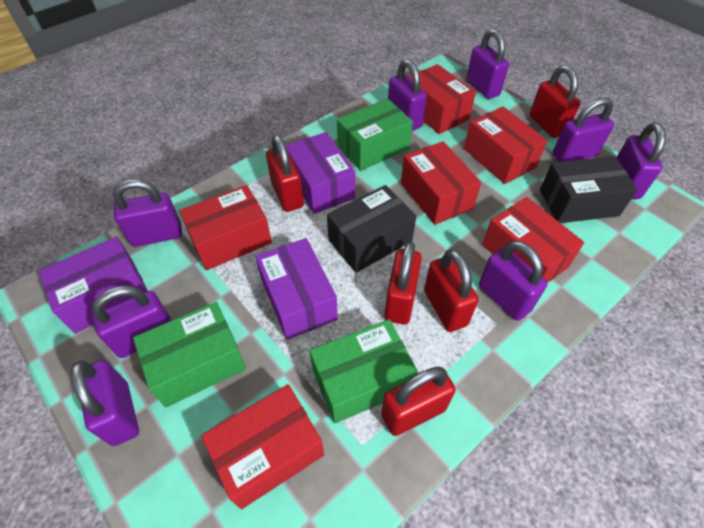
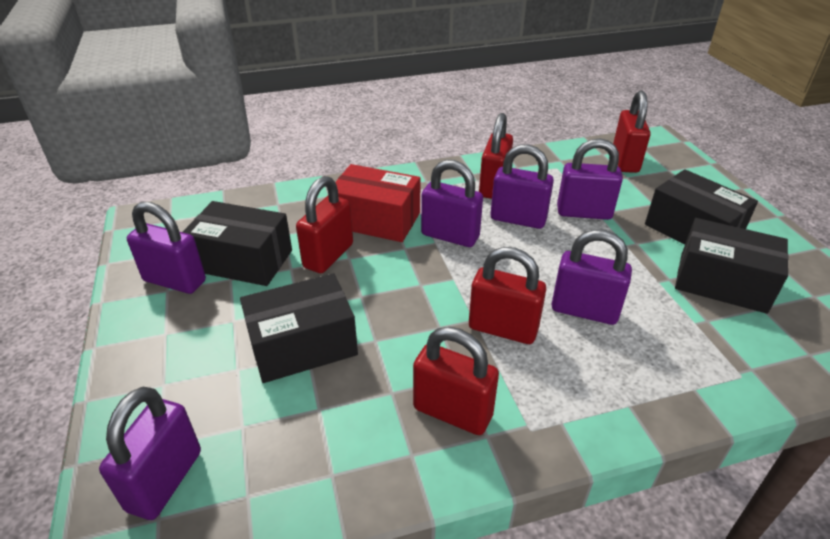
black box: 2 -> 4
green box: 3 -> 0
purple box: 3 -> 0
purple padlock: 8 -> 6
red box: 6 -> 1

